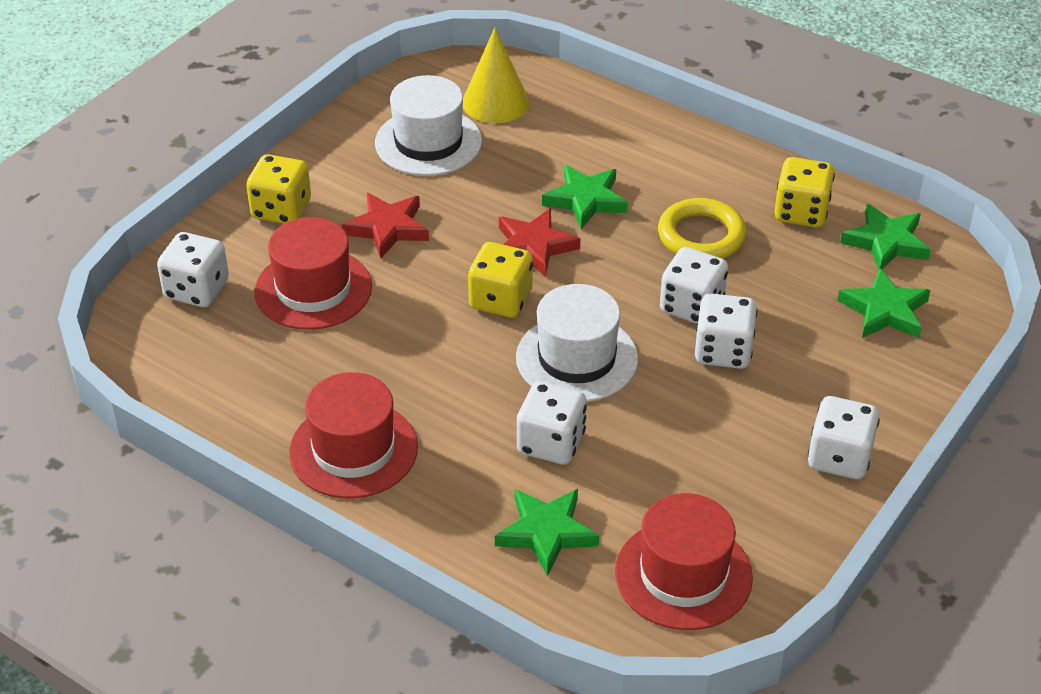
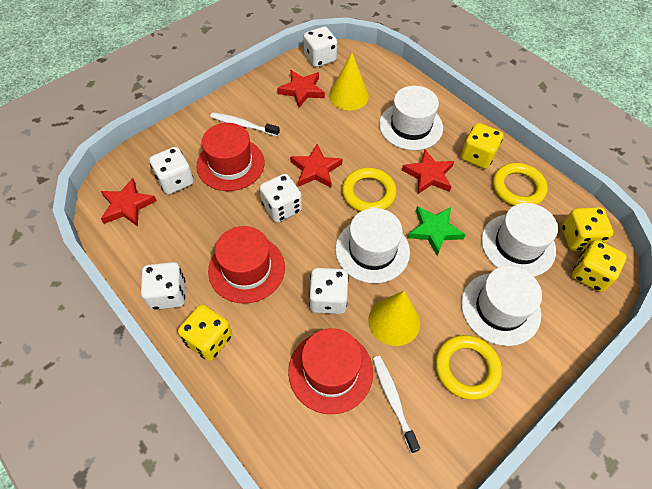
green star: 4 -> 1
red star: 2 -> 4
white hat: 2 -> 4
white toothbrush: 0 -> 2
yellow cone: 1 -> 2
yellow dice: 3 -> 4
yellow ring: 1 -> 3

